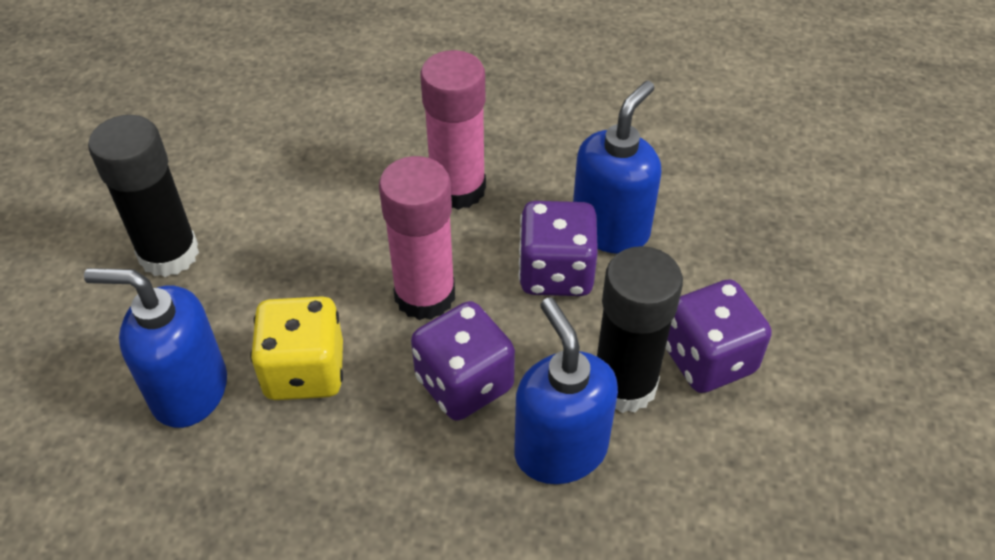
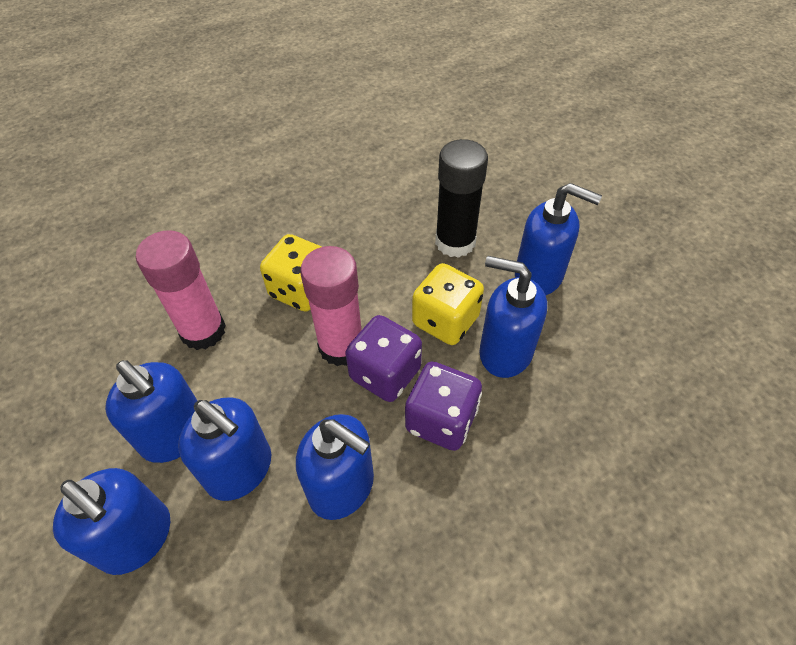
black glue stick: 2 -> 1
blue soap dispenser: 3 -> 6
purple dice: 3 -> 2
yellow dice: 1 -> 2

